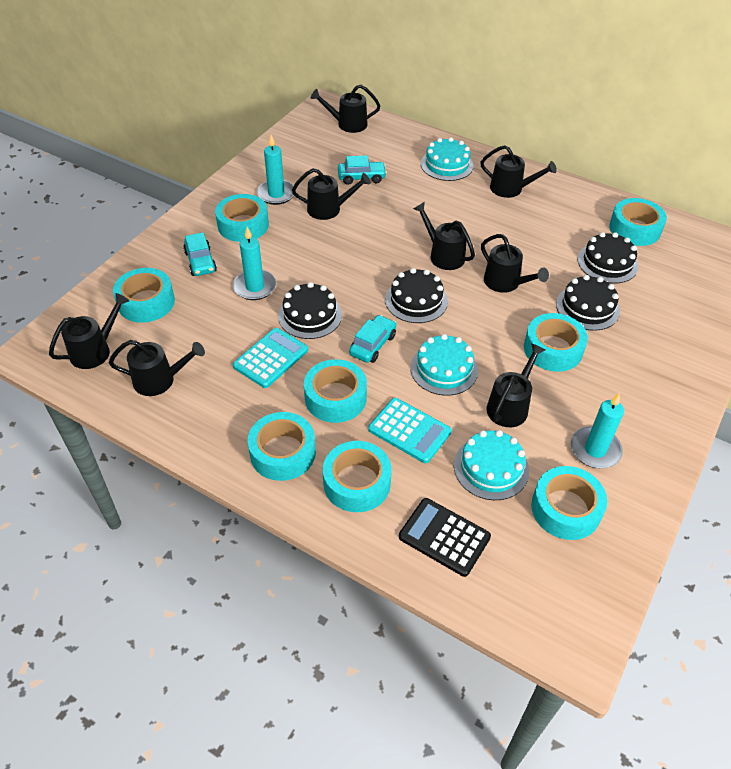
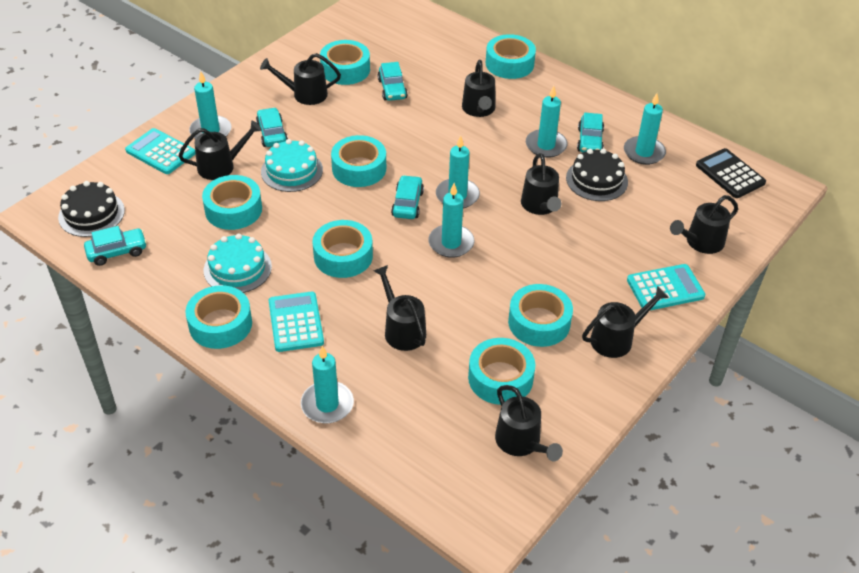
black cake: 4 -> 2
turquoise cake: 3 -> 2
turquoise calculator: 2 -> 3
turquoise candle: 3 -> 6
turquoise car: 3 -> 5

